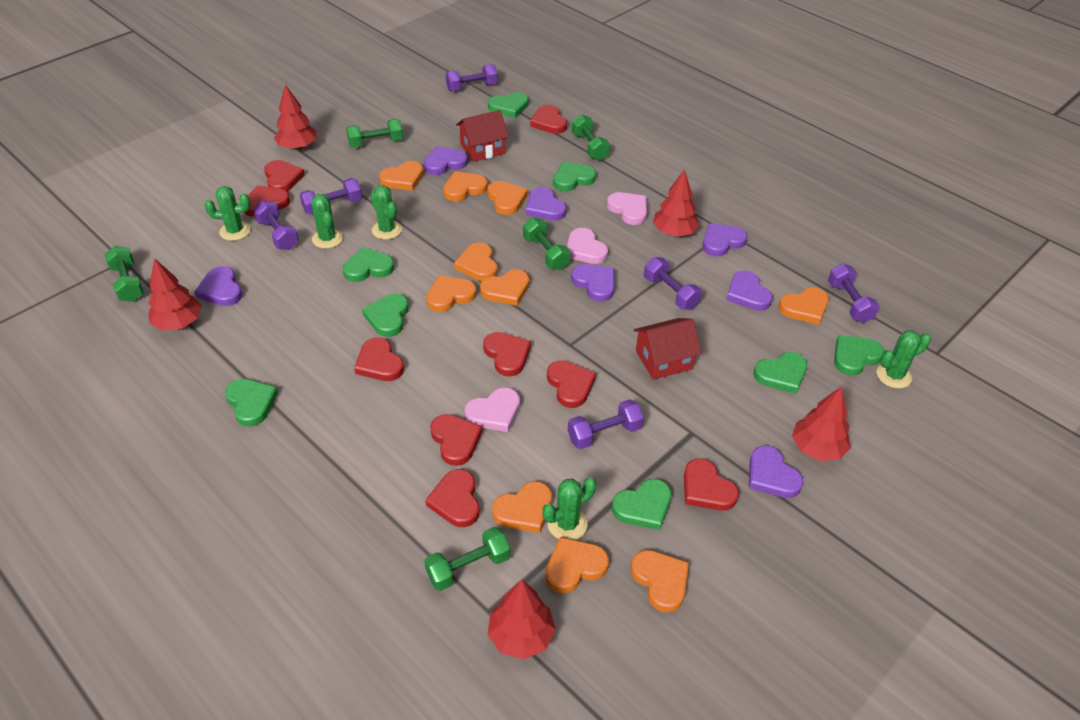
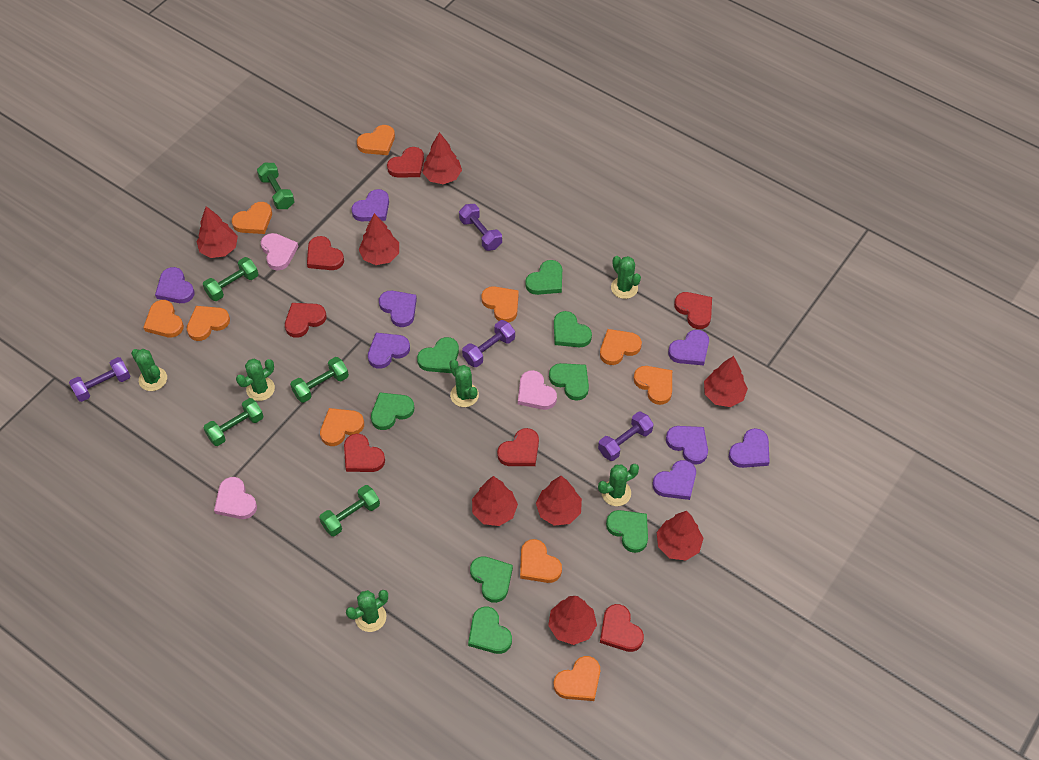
green cactus: 5 -> 6
purple dumbbell: 6 -> 4
purple heart: 7 -> 8
red heart: 9 -> 7
red house: 2 -> 0
red tree: 5 -> 8

